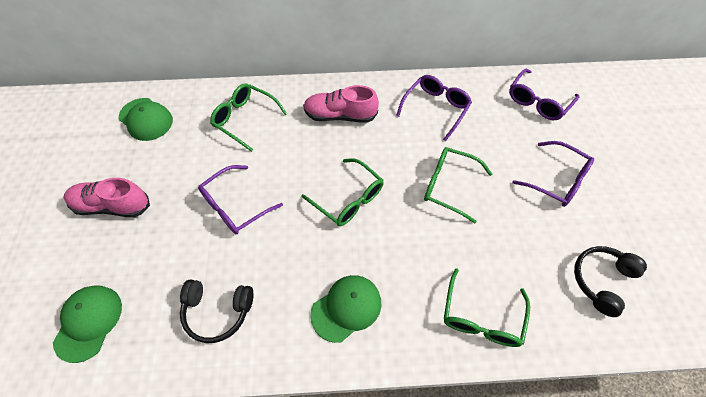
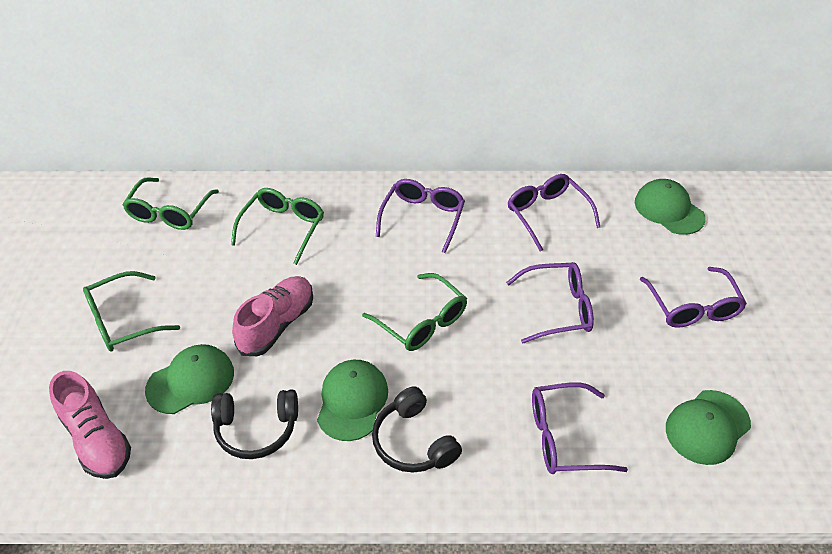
green cap: 3 -> 4
purple glasses: 4 -> 5

